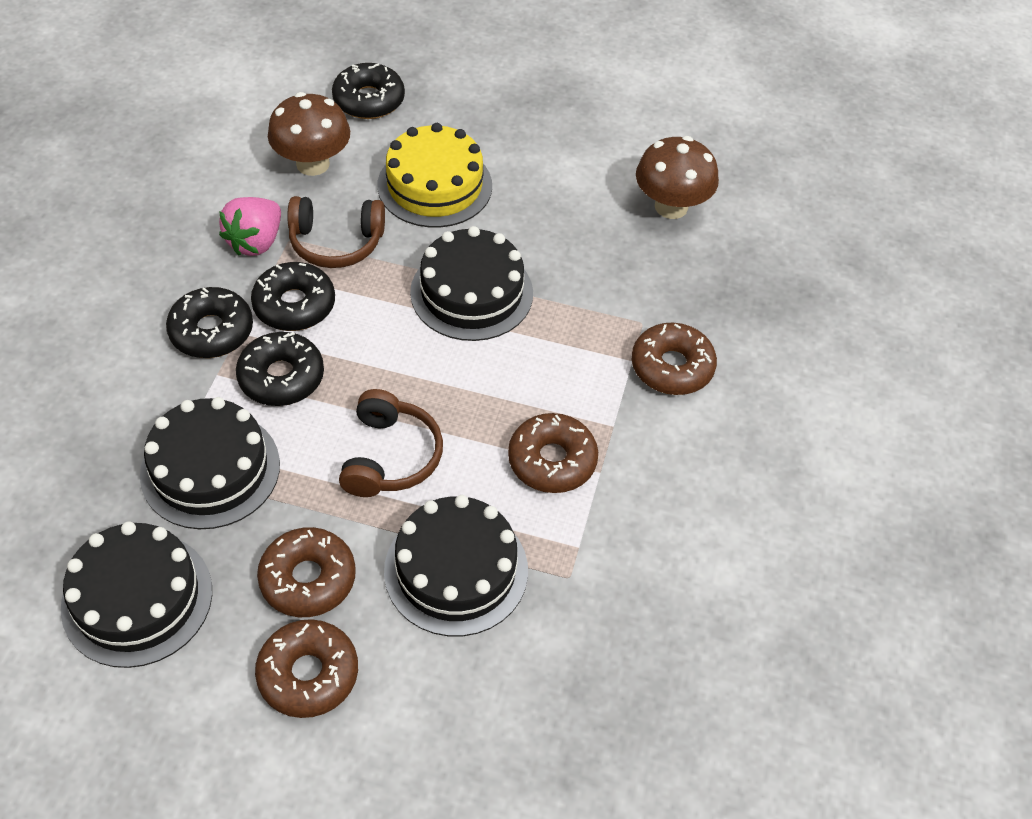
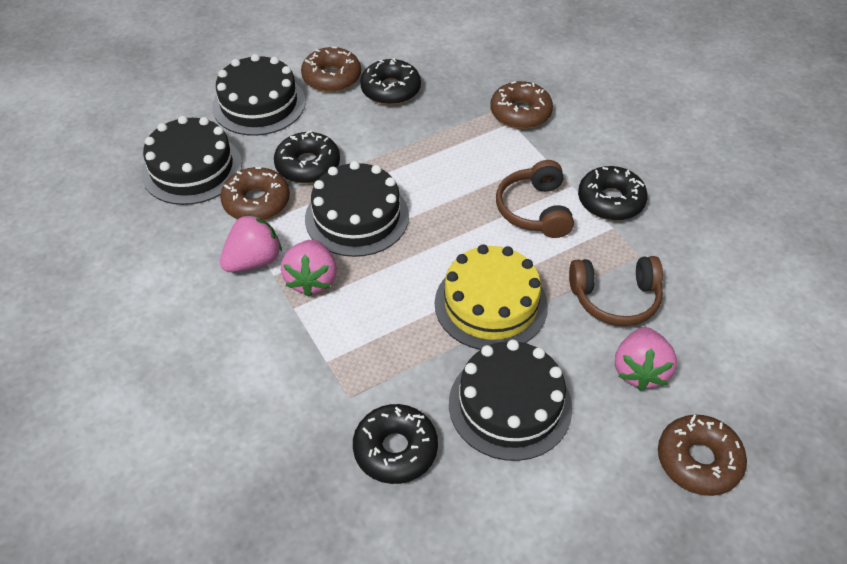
brown mushroom: 2 -> 0
pink strawberry: 1 -> 3

